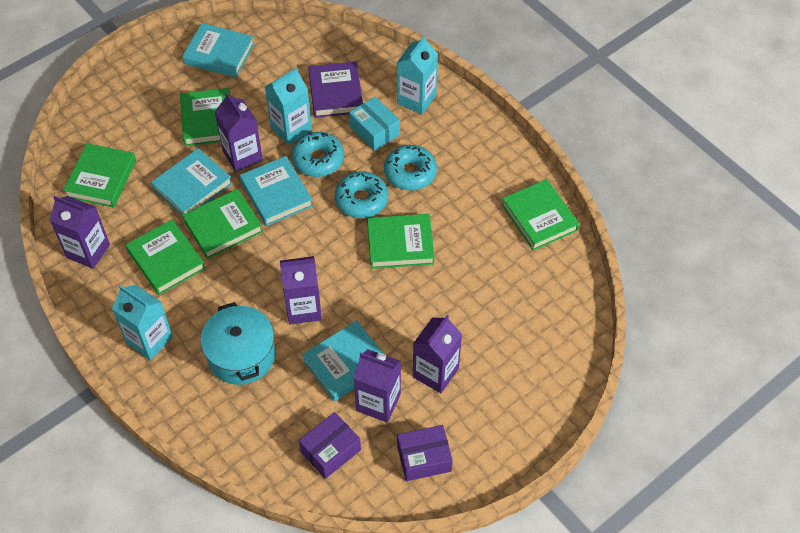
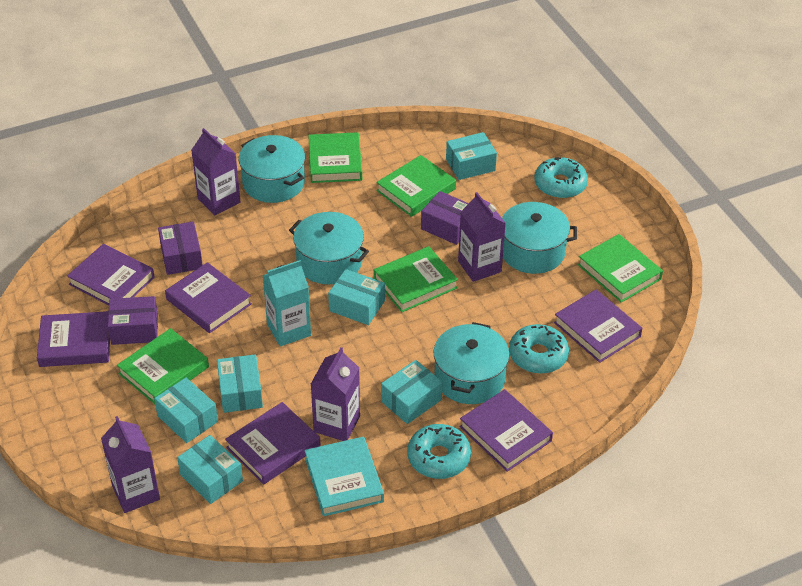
green book: 6 -> 5
purple book: 1 -> 6
purple box: 2 -> 3
purple carton: 5 -> 4
turquoise book: 4 -> 1
turquoise box: 1 -> 6
turquoise carton: 3 -> 1
turquoise pot: 1 -> 4

